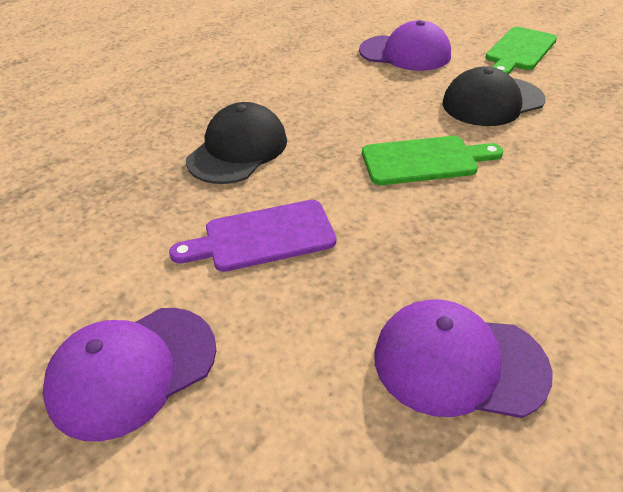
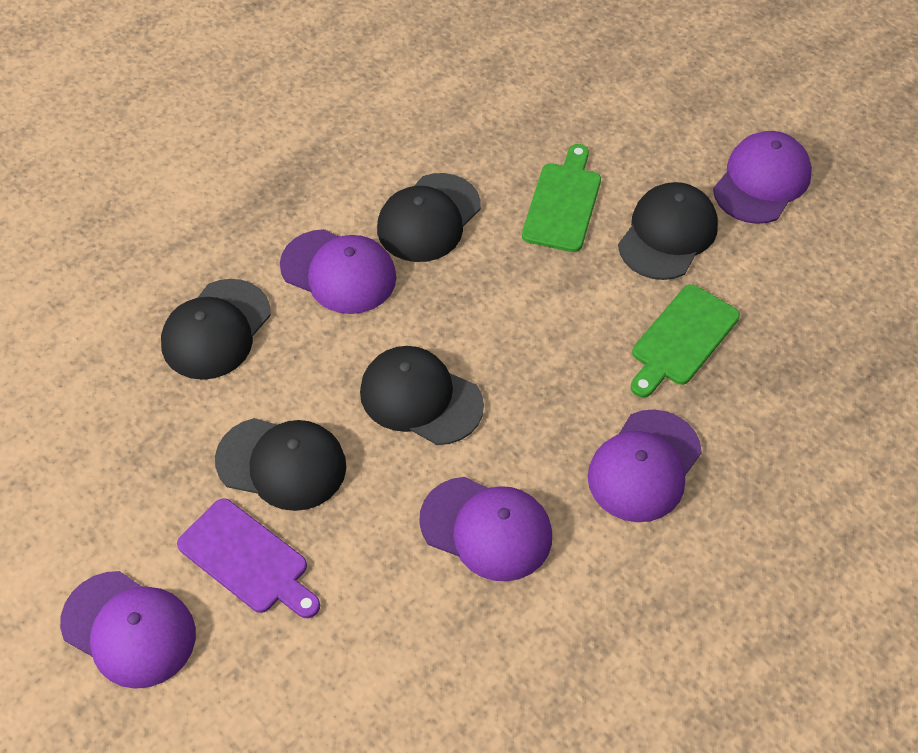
black cap: 2 -> 5
purple cap: 3 -> 5

